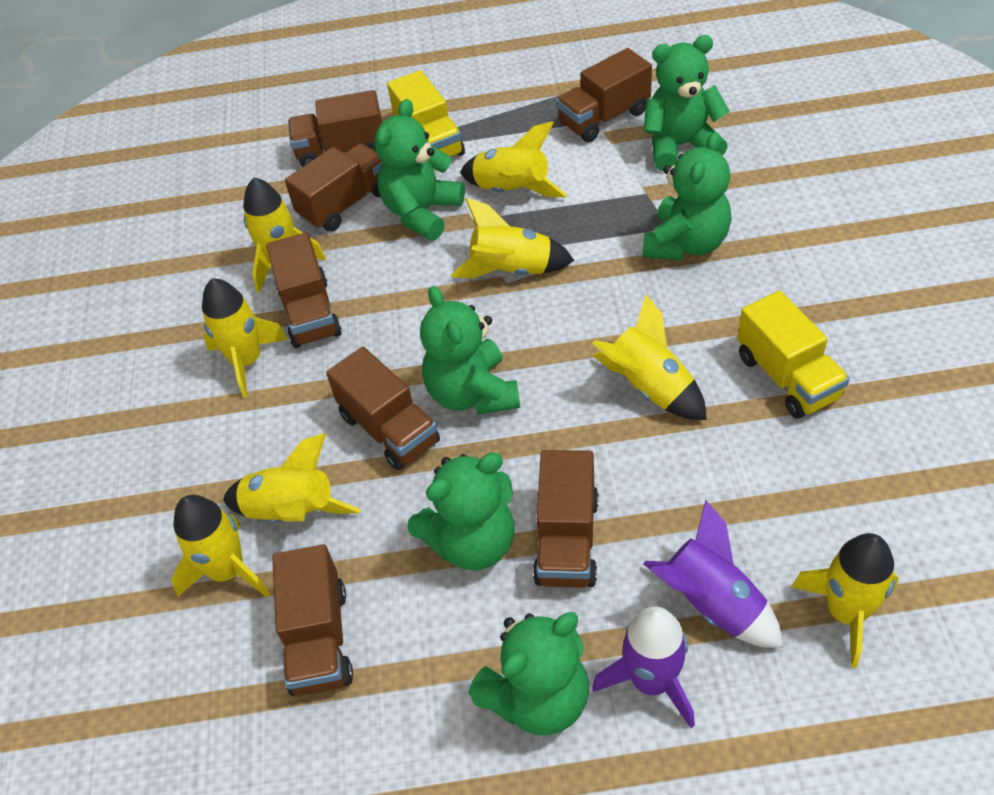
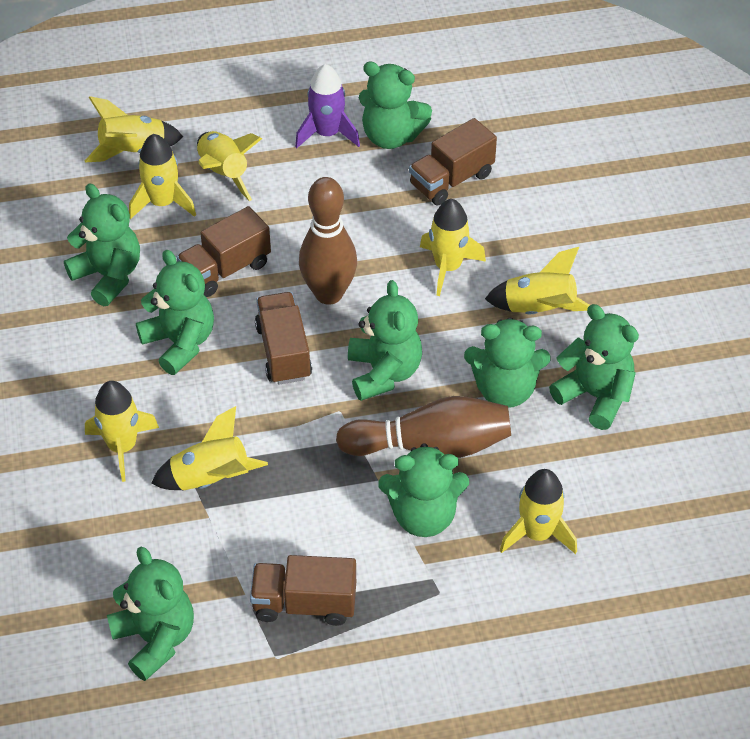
brown bowling pin: 0 -> 2
brown truck: 7 -> 4
green teddy bear: 6 -> 8
purple rocket: 2 -> 1
yellow truck: 2 -> 0

